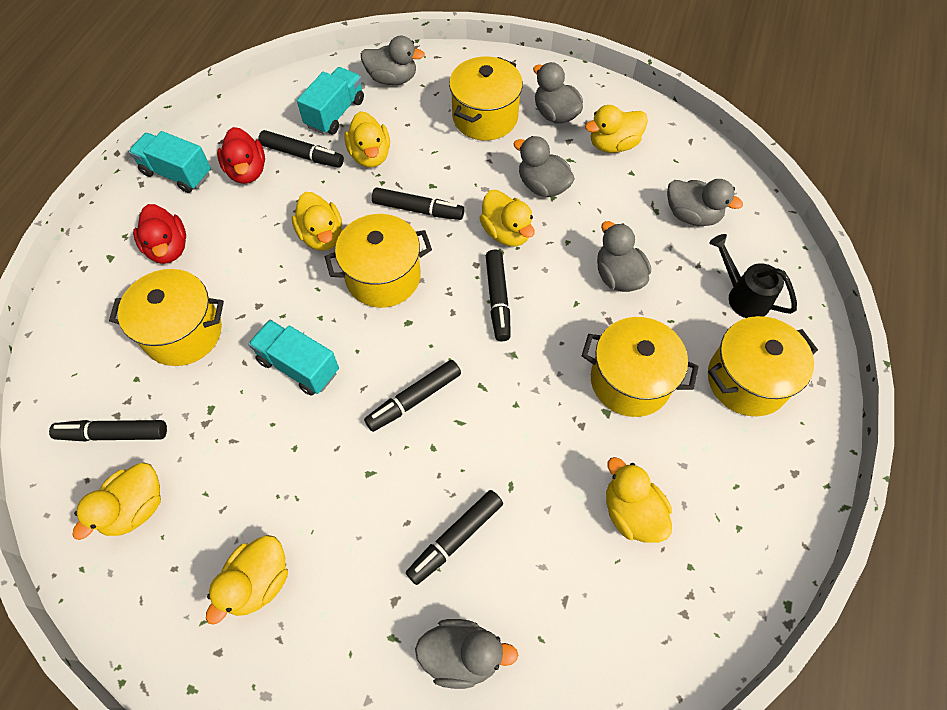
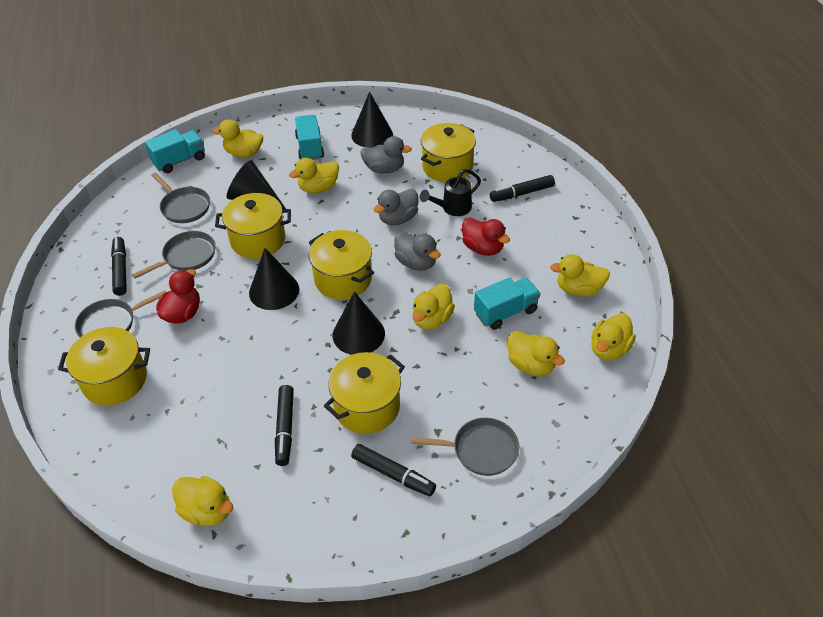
black cone: 0 -> 4
black marker: 6 -> 4
grey duck: 6 -> 3
grey pan: 0 -> 4

